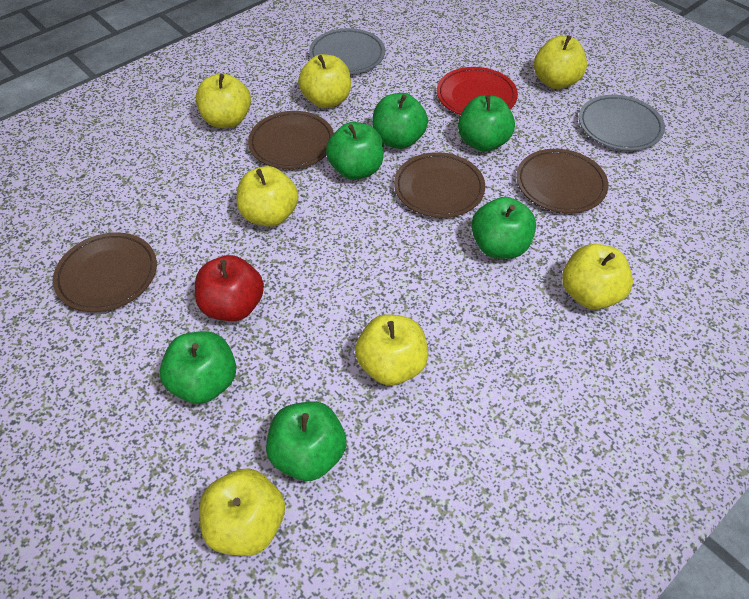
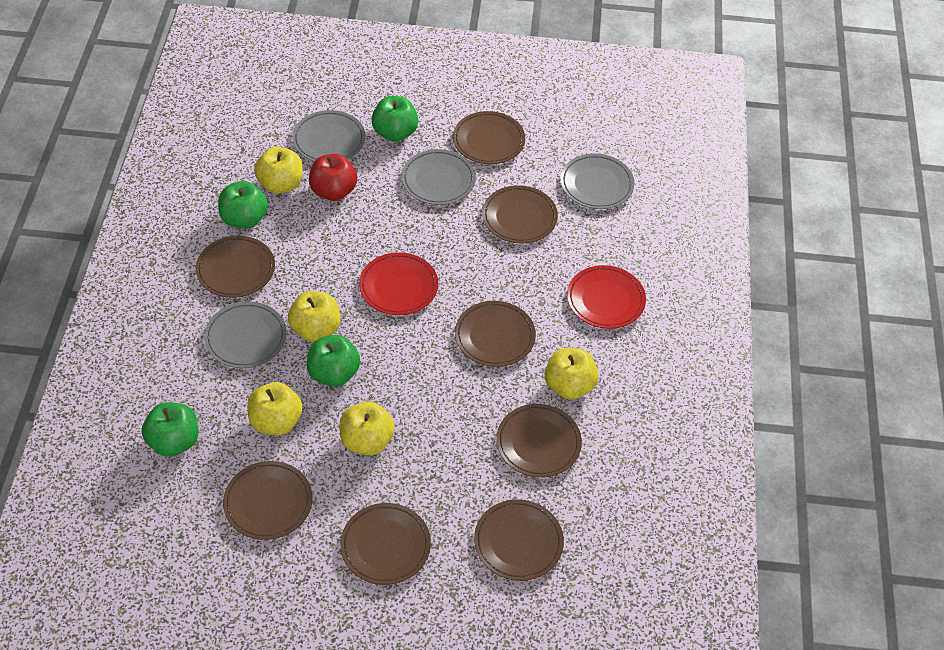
brown plate: 4 -> 8
green apple: 6 -> 4
grey plate: 2 -> 4
red plate: 1 -> 2
yellow apple: 7 -> 5

